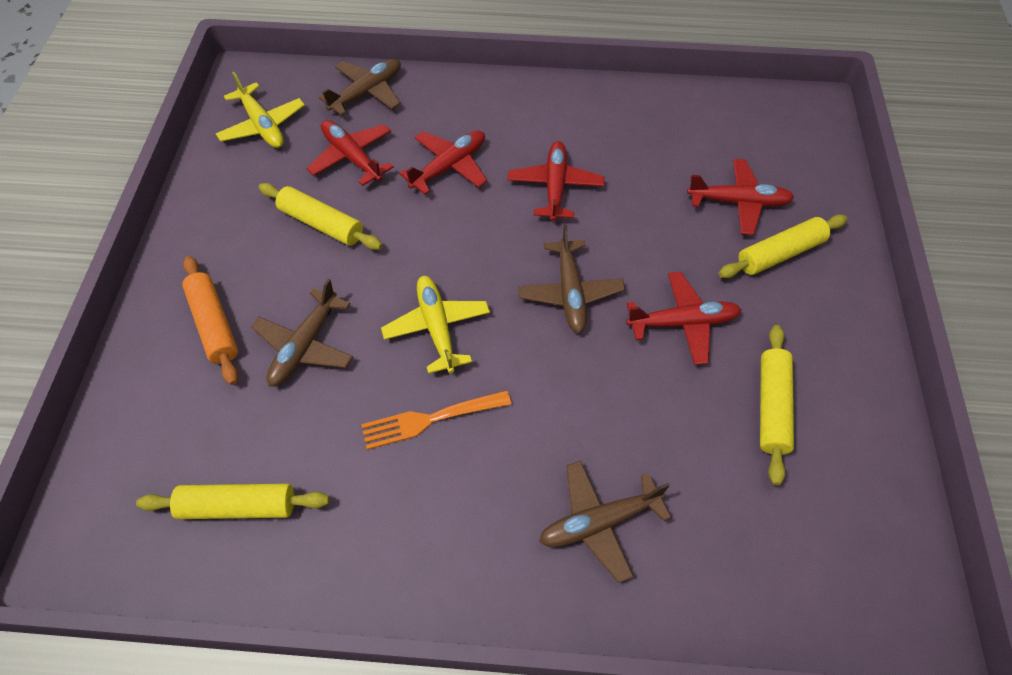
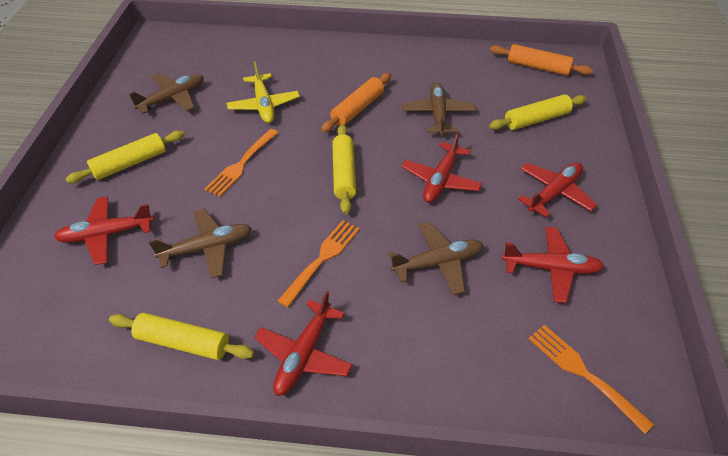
orange fork: 1 -> 3
orange rolling pin: 1 -> 2
yellow plane: 2 -> 1

